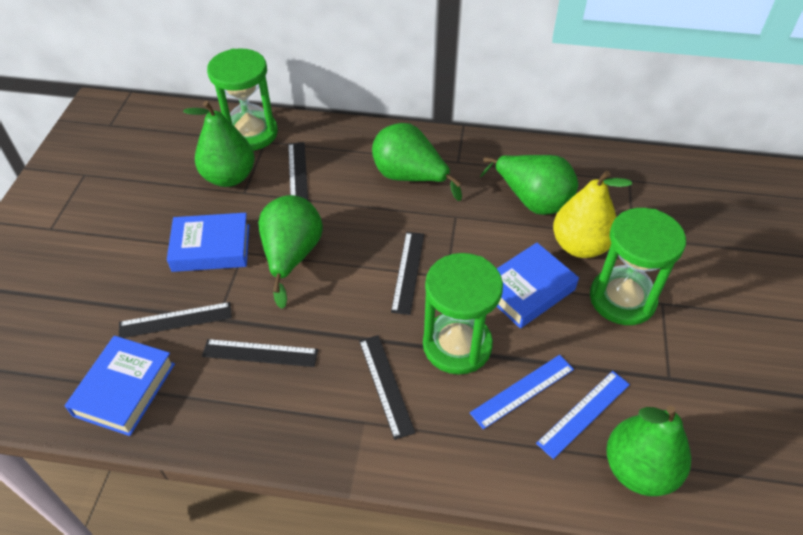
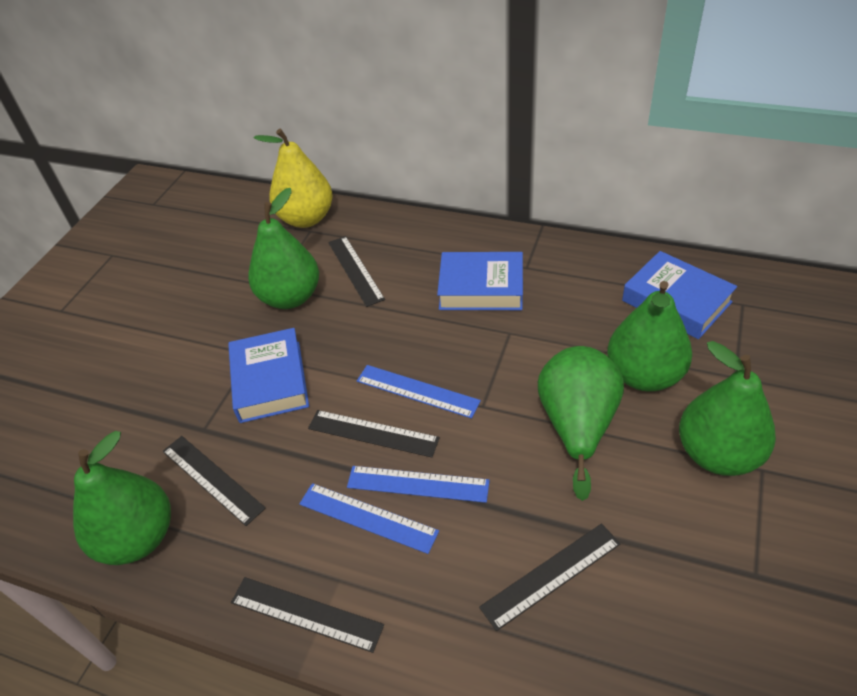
blue ruler: 2 -> 3
green hourglass: 3 -> 0

